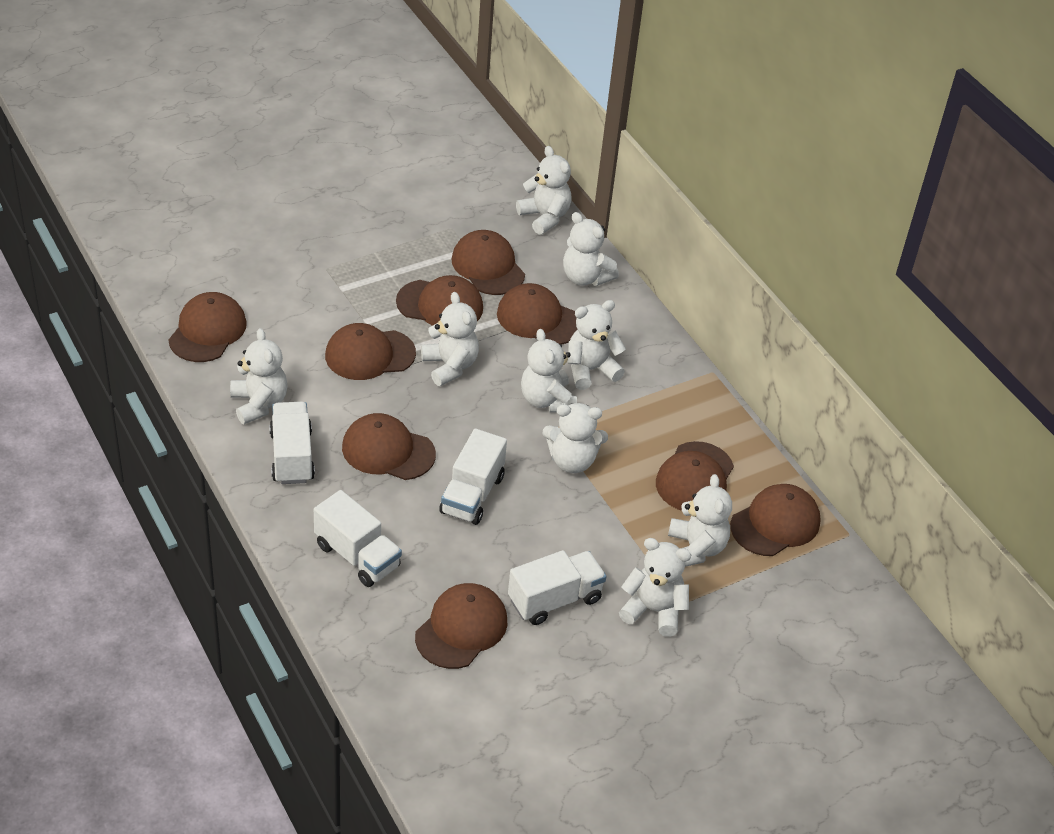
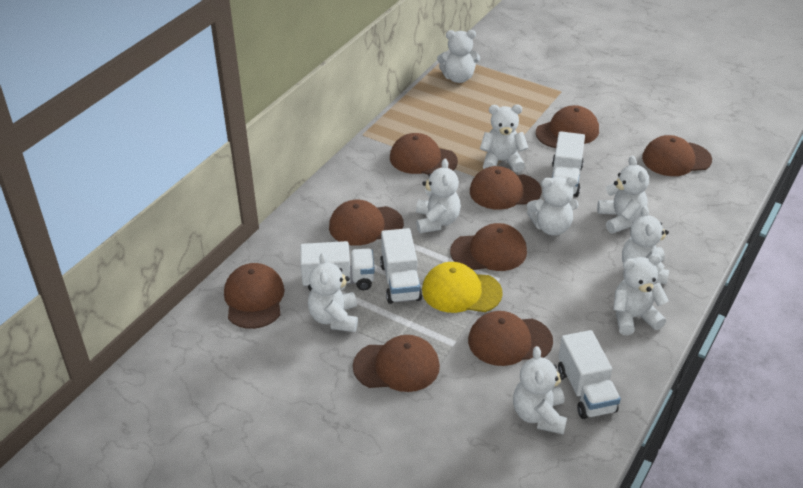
yellow cap: 0 -> 1

